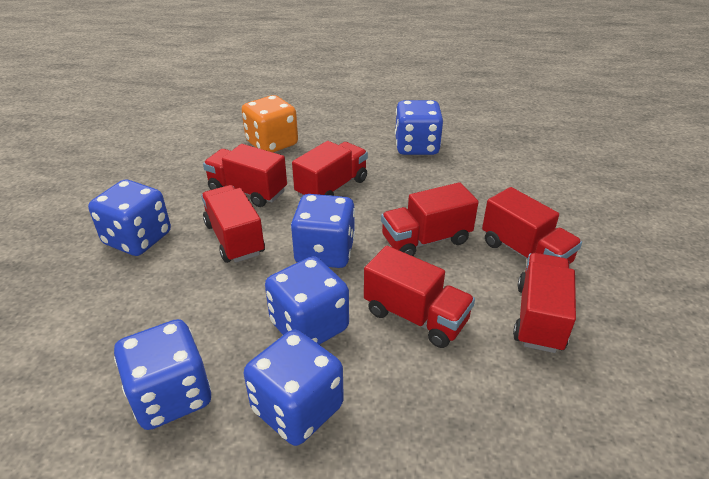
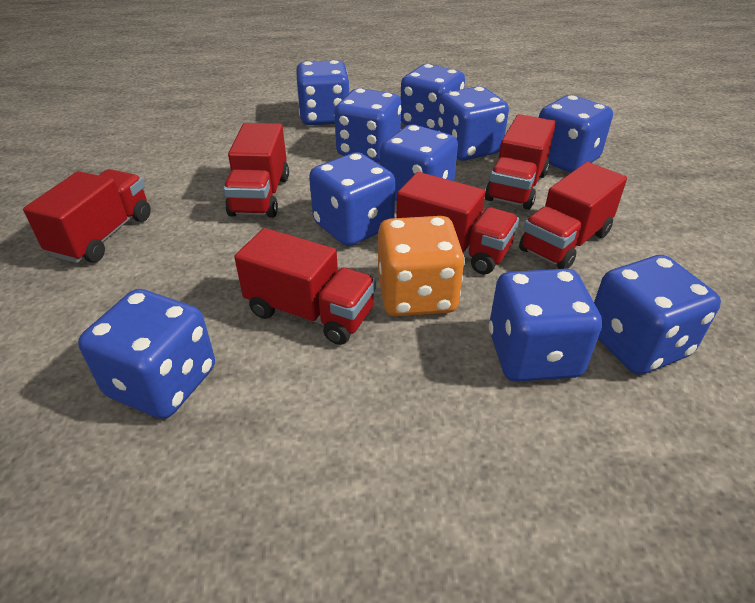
blue dice: 6 -> 10
red truck: 7 -> 6

